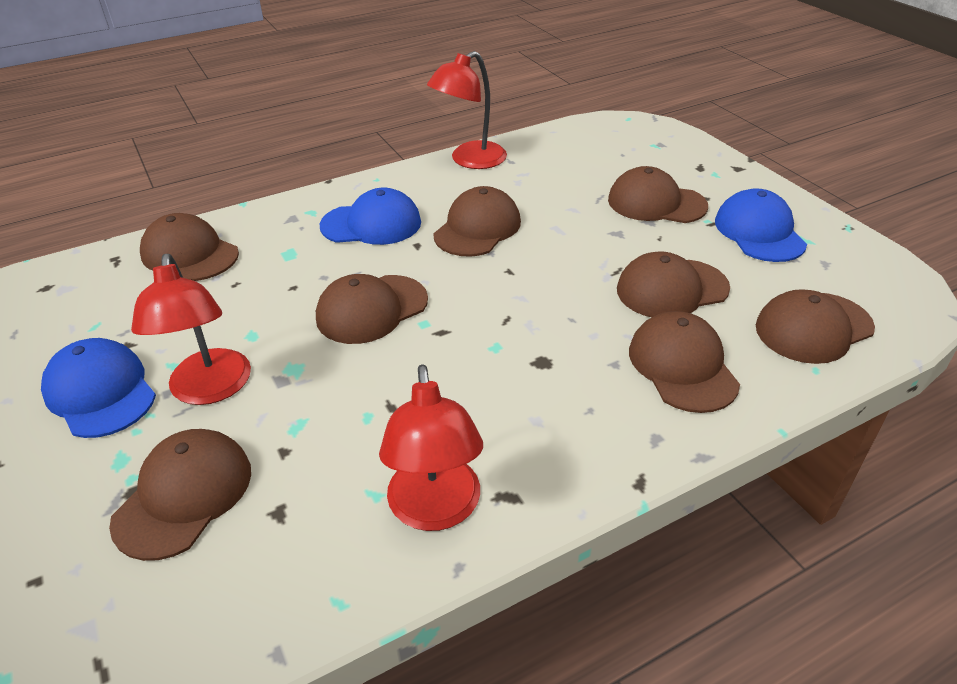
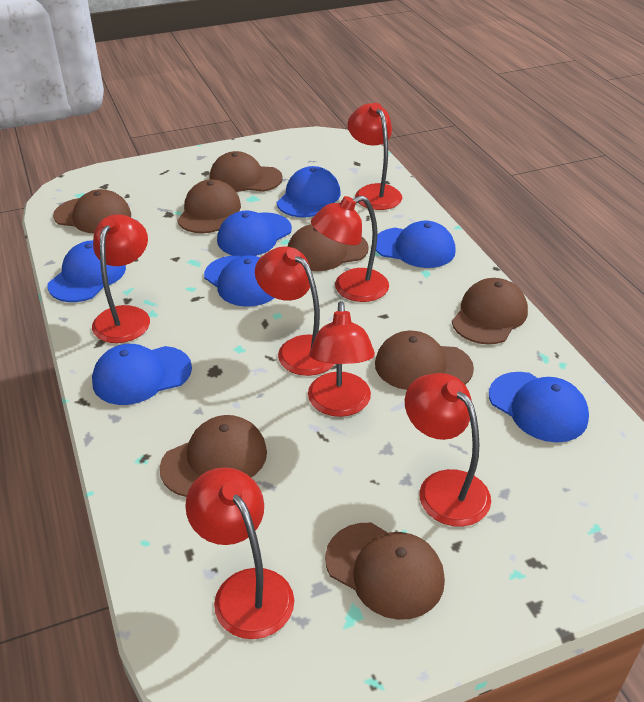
blue cap: 3 -> 7
red lamp: 3 -> 7

